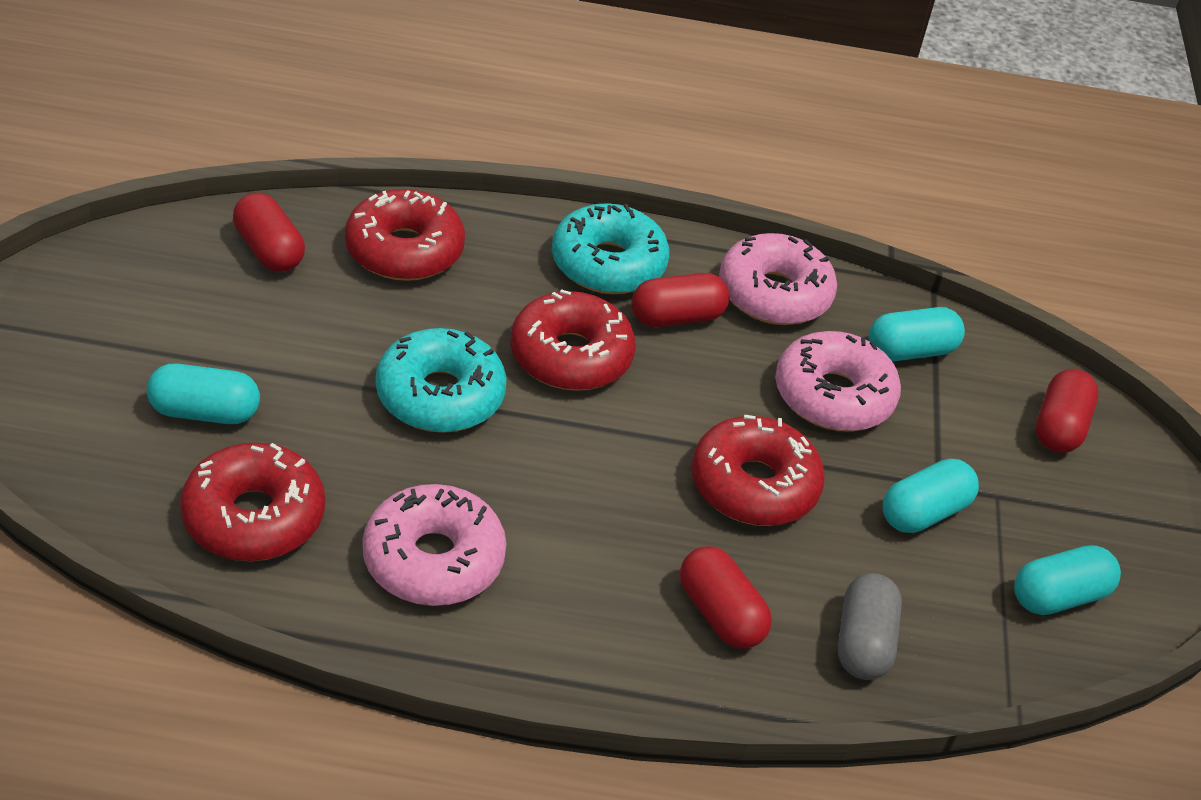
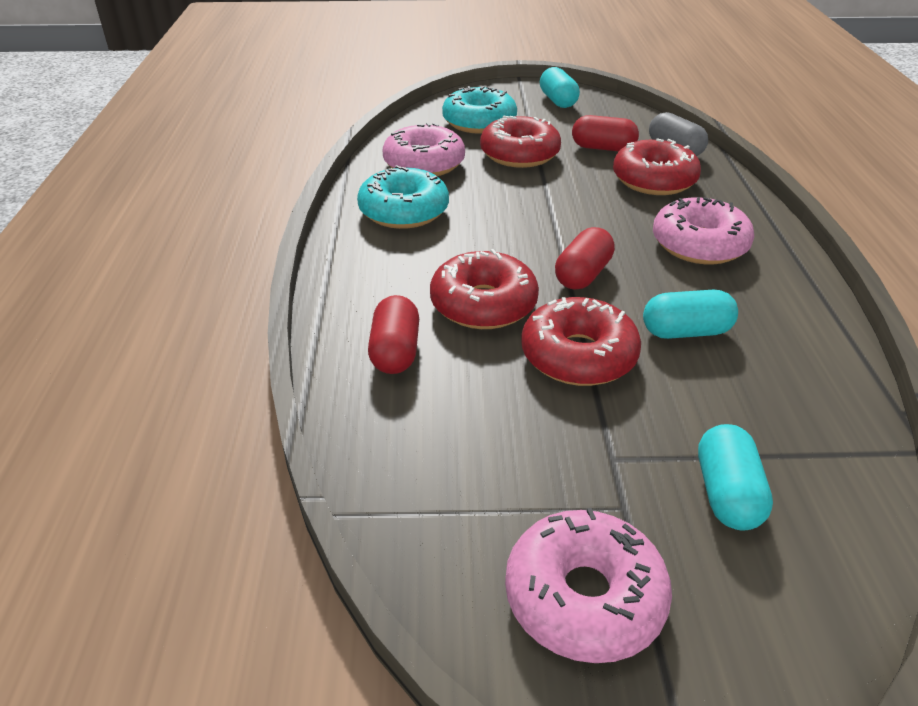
red capsule: 4 -> 3
turquoise capsule: 4 -> 3

